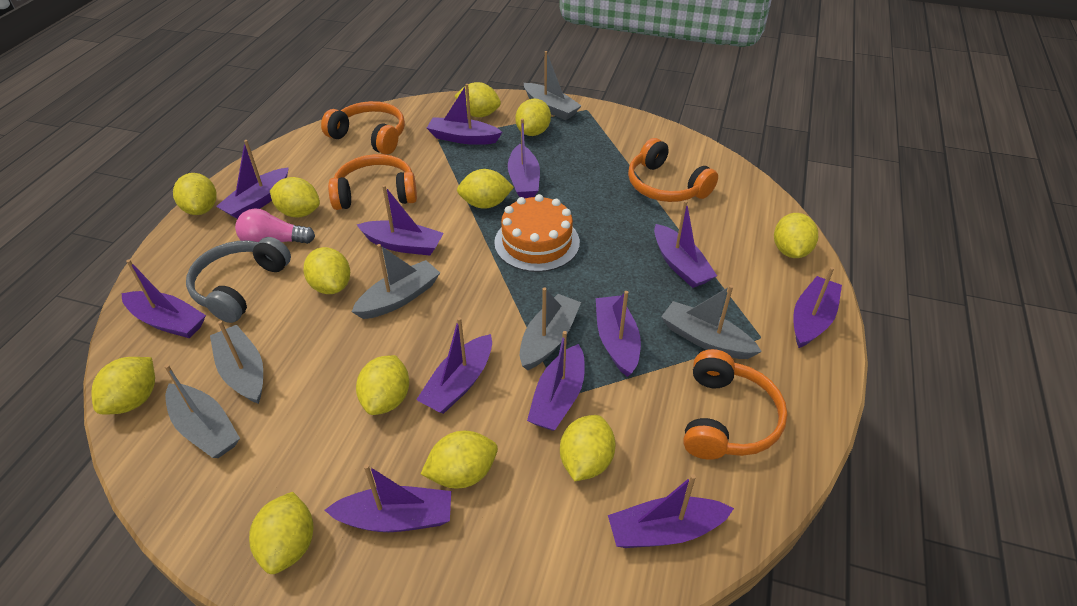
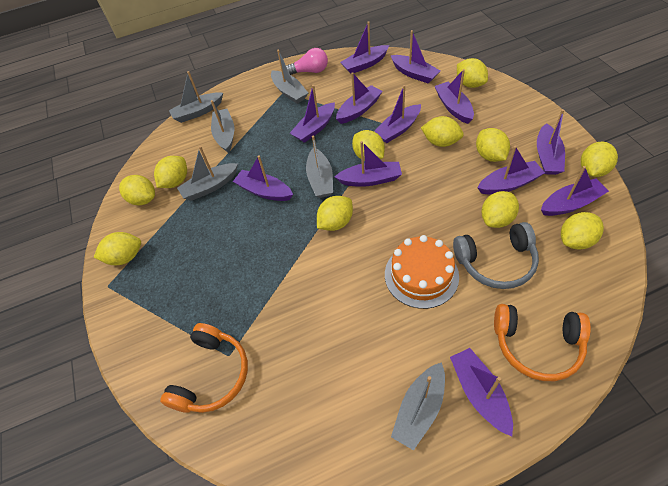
orange headphones: 4 -> 2
yellow lemon: 12 -> 11

